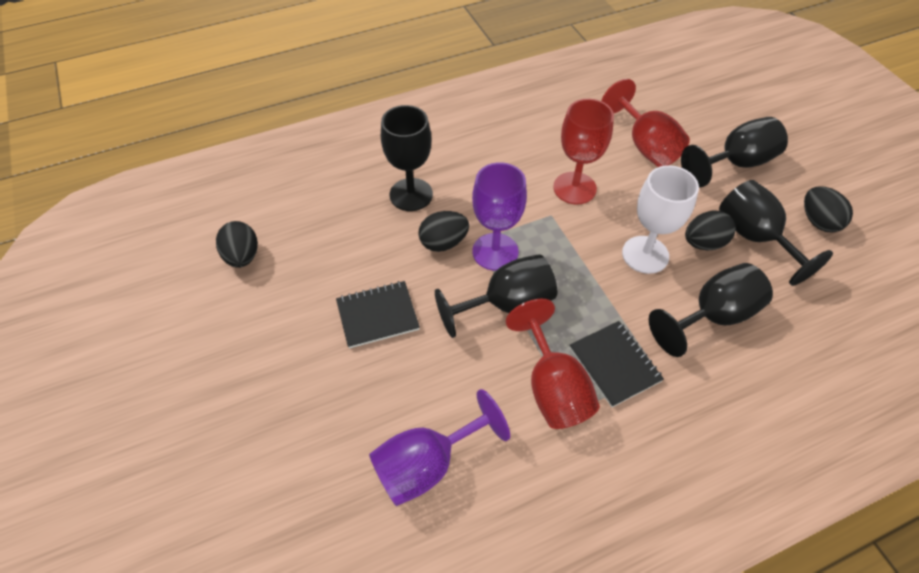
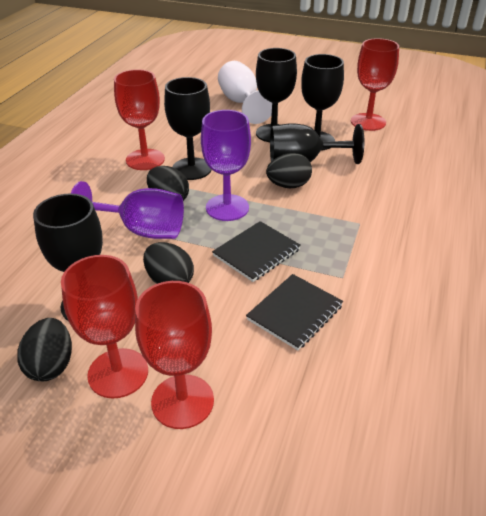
red goblet: 3 -> 4

